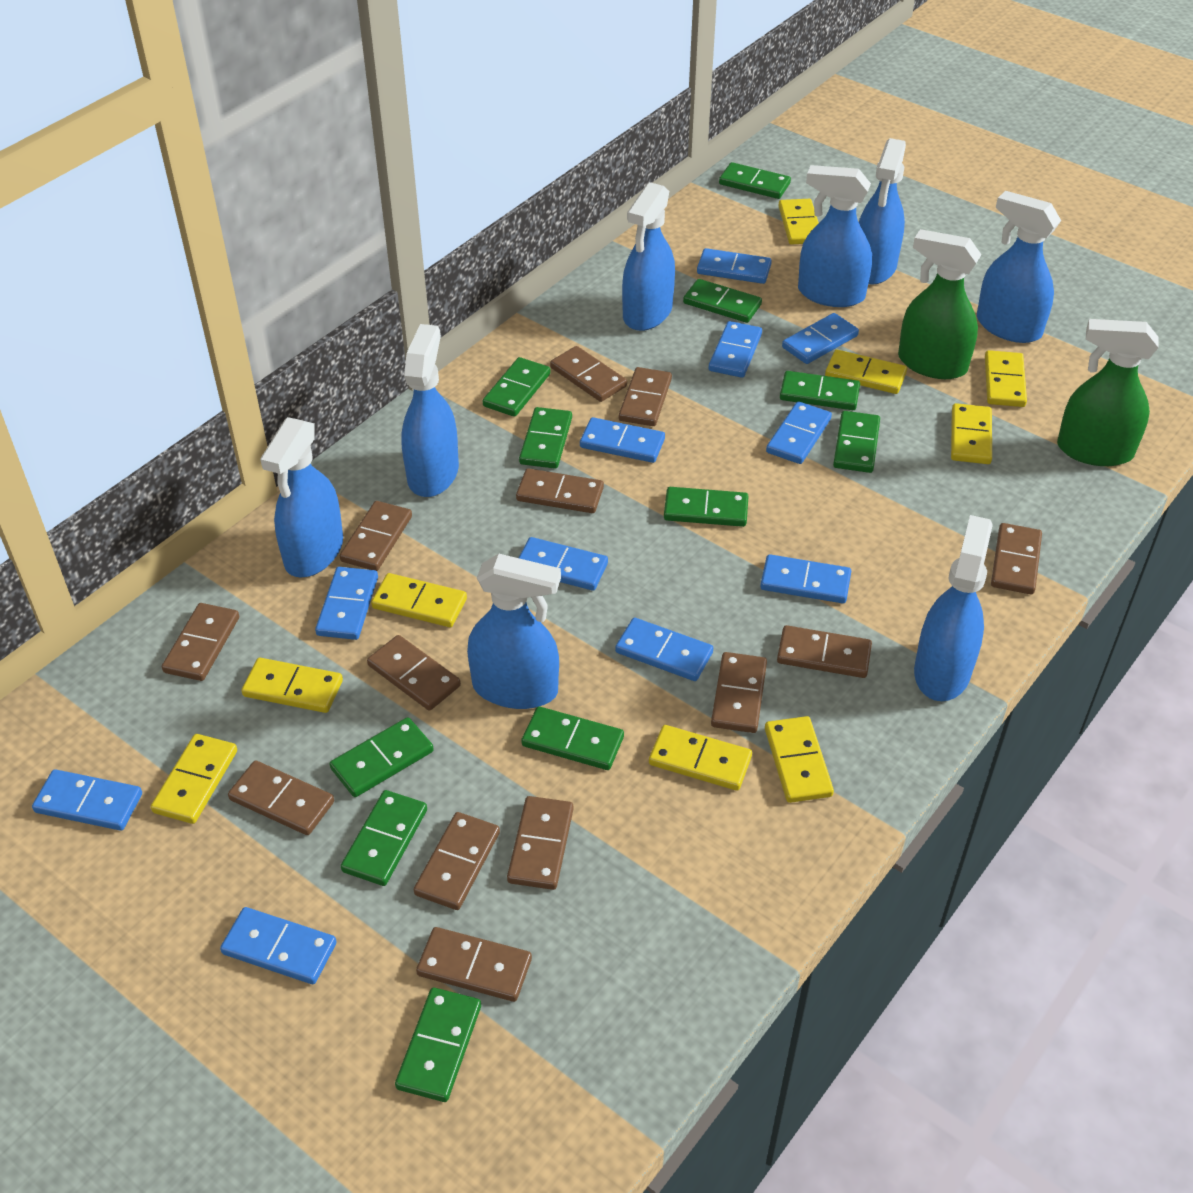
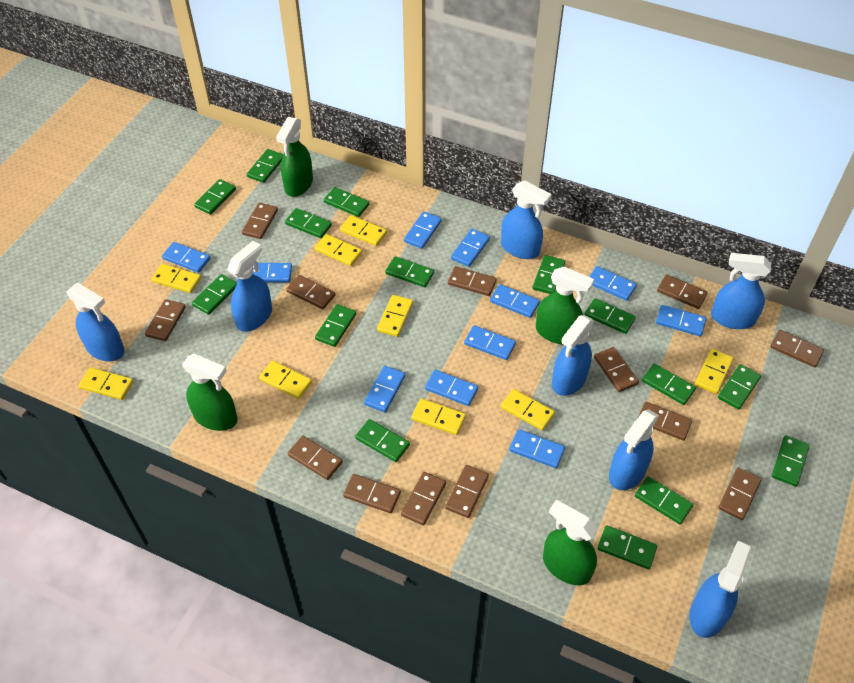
blue spray bottle: 8 -> 7
green domino: 11 -> 15
green spray bottle: 2 -> 4

